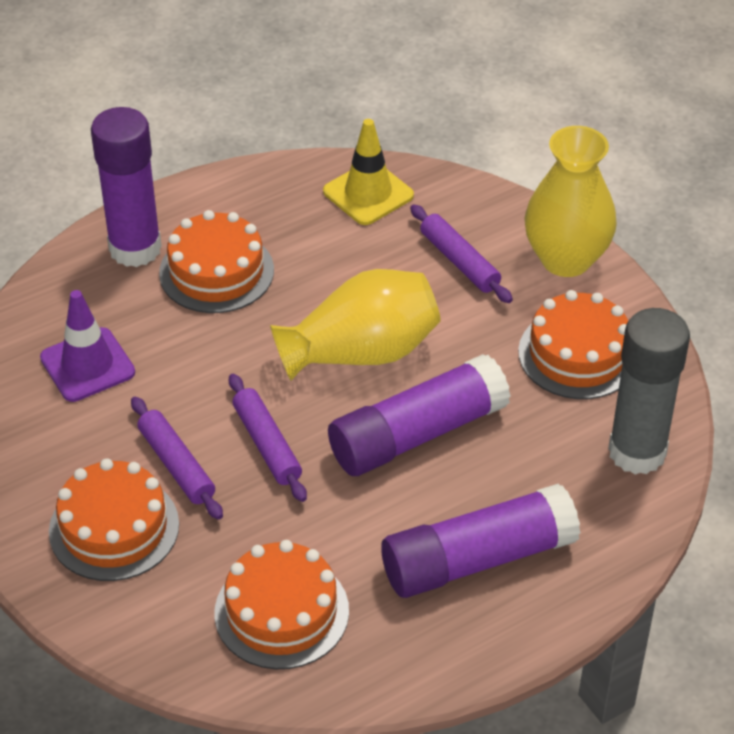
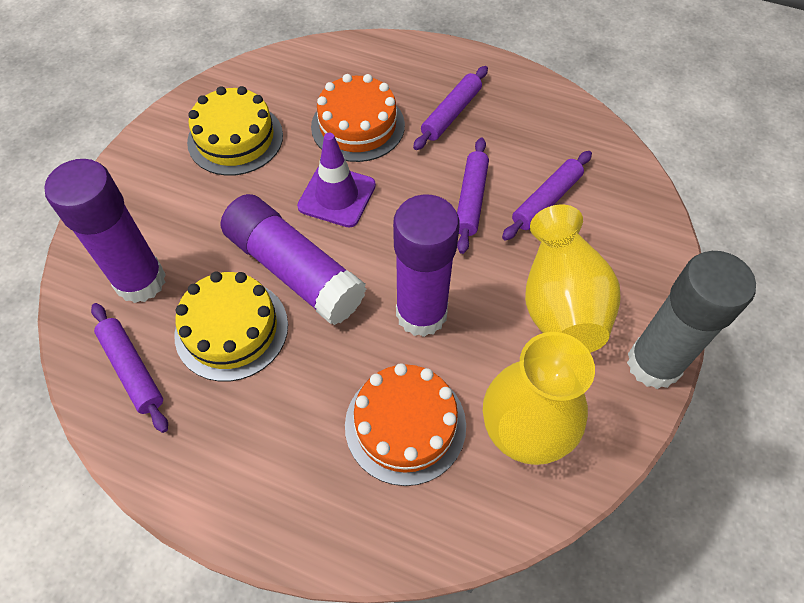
orange cake: 4 -> 2
purple rolling pin: 3 -> 4
yellow cake: 0 -> 2
yellow traffic cone: 1 -> 0

